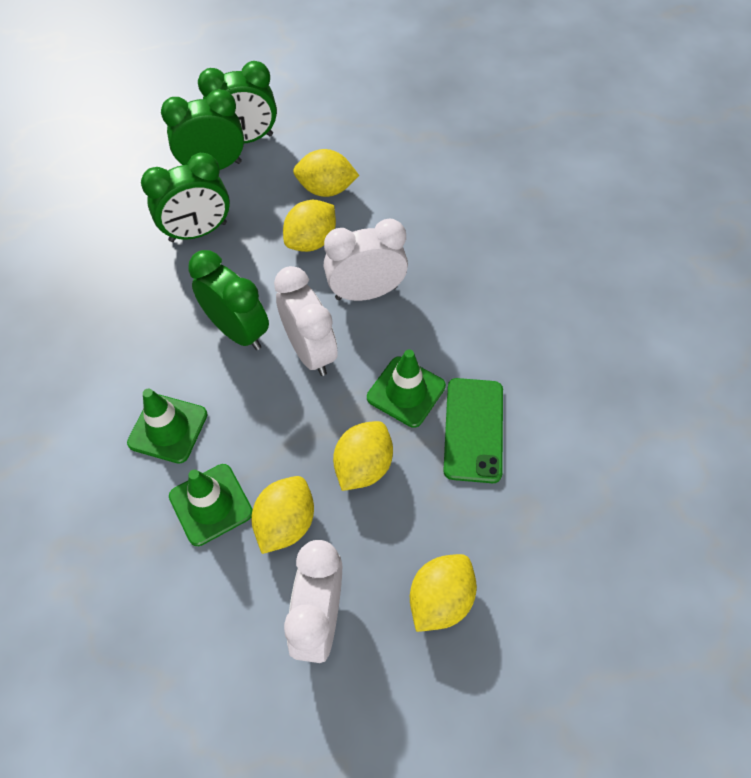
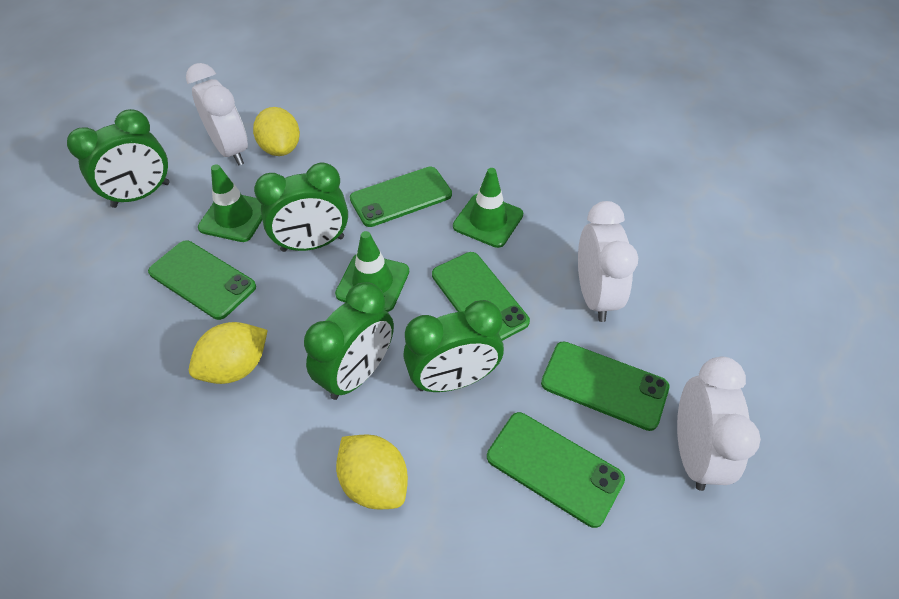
green phone: 1 -> 5
yellow lemon: 5 -> 3

